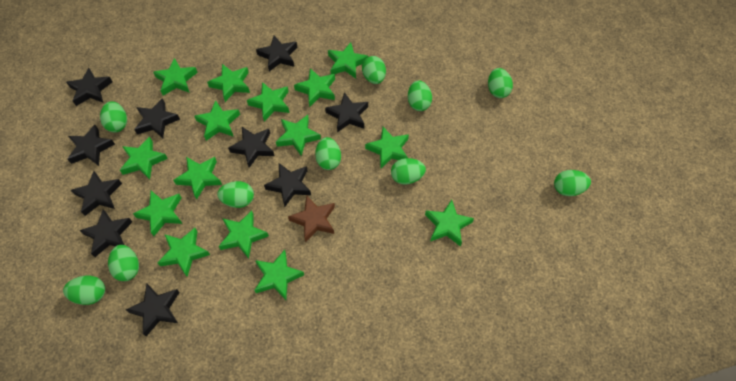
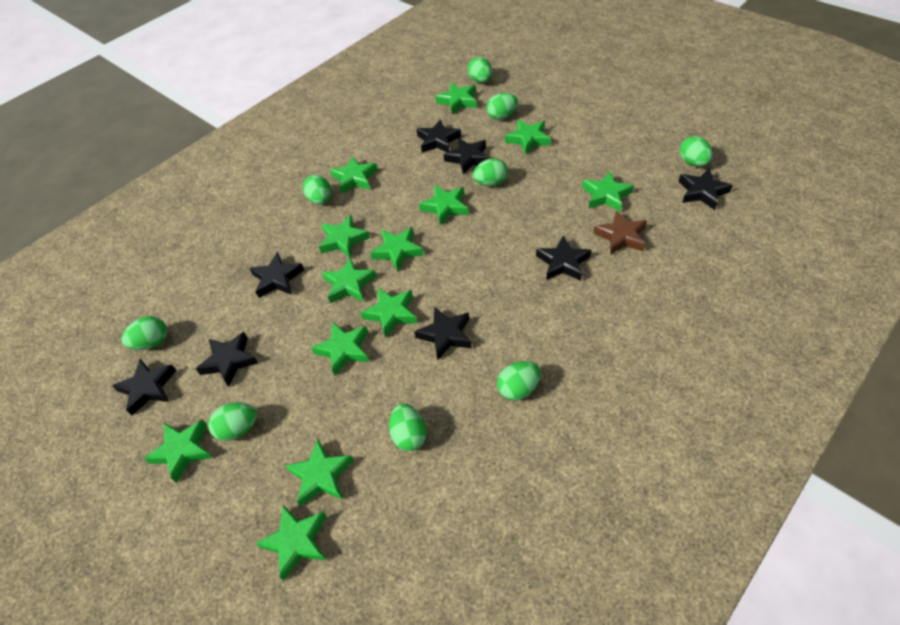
black star: 10 -> 8
green egg: 10 -> 9
green star: 15 -> 13

